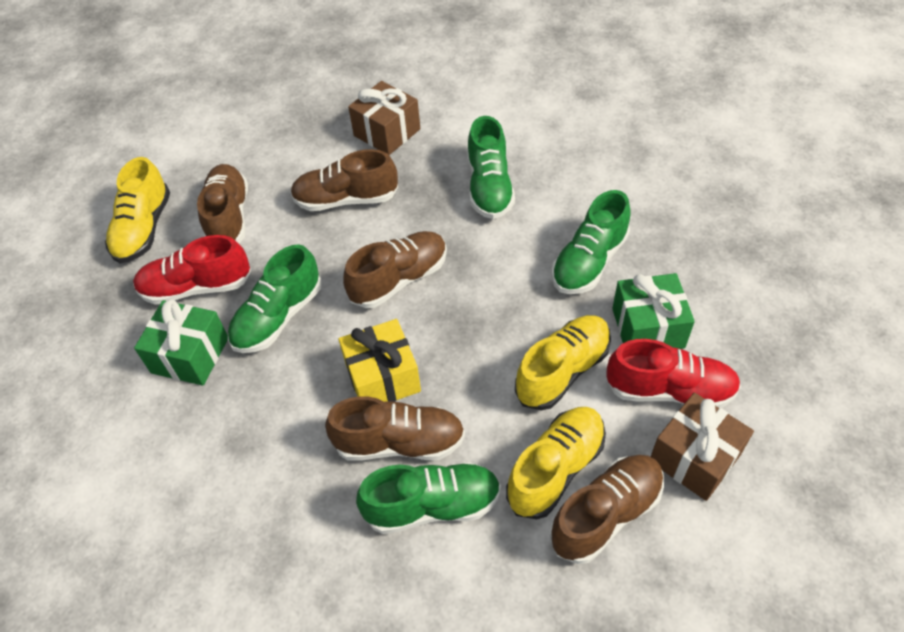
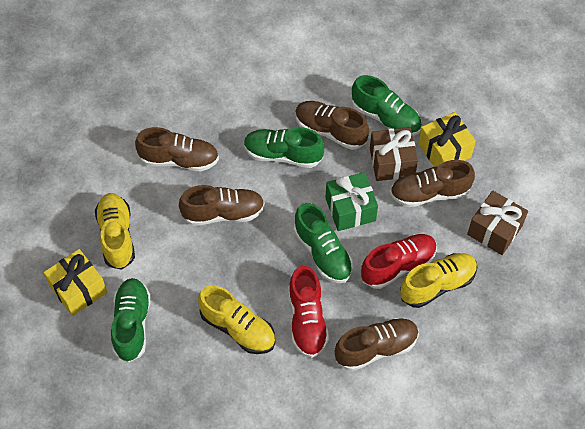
green gift: 2 -> 1
yellow gift: 1 -> 2

